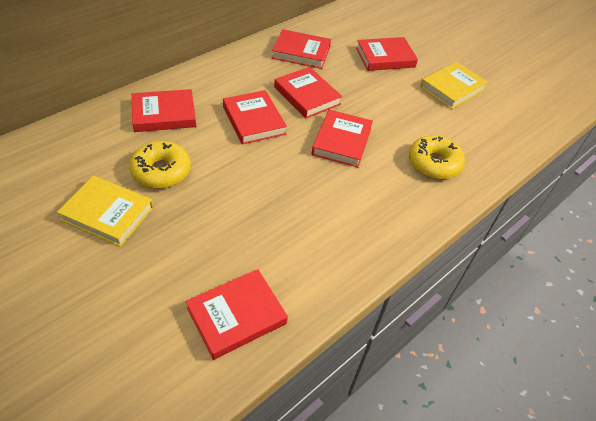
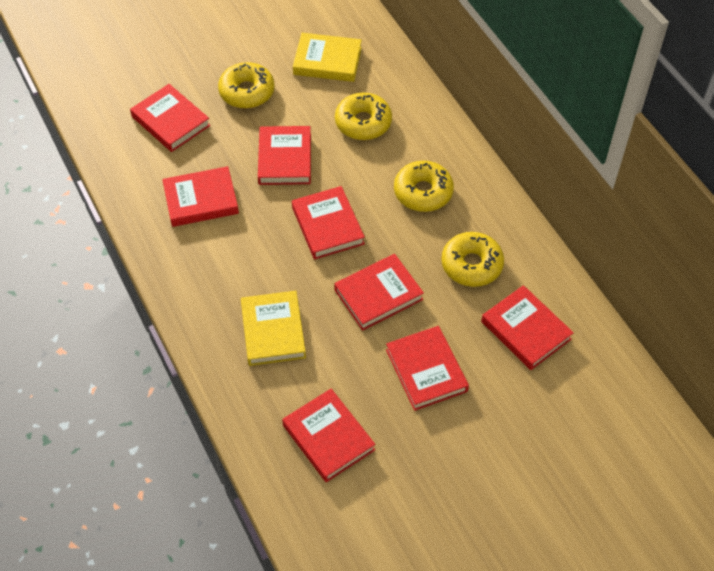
red book: 7 -> 8
yellow donut: 2 -> 4

